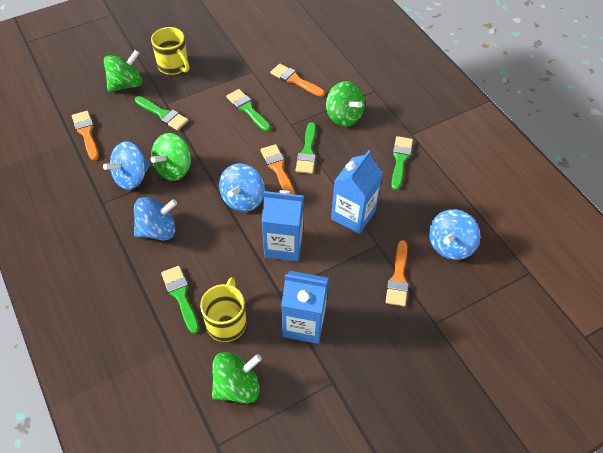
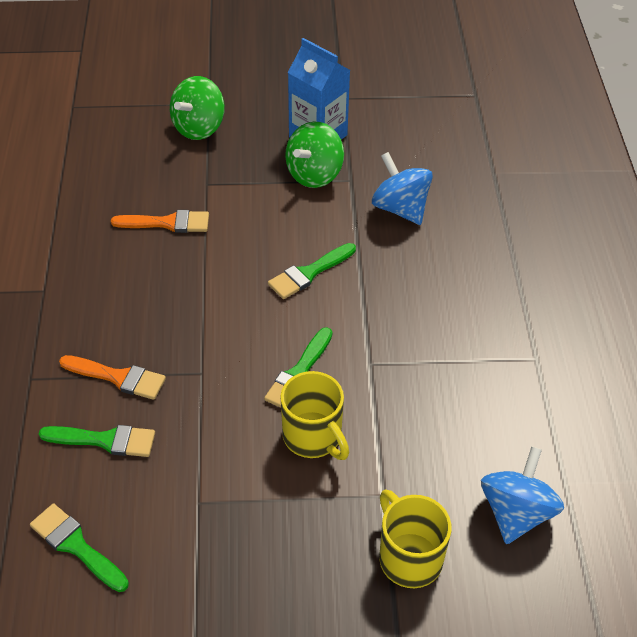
blue carton: 3 -> 1
blue spinning top: 4 -> 2
green brush: 5 -> 4
green spinning top: 4 -> 2
orange brush: 4 -> 2

